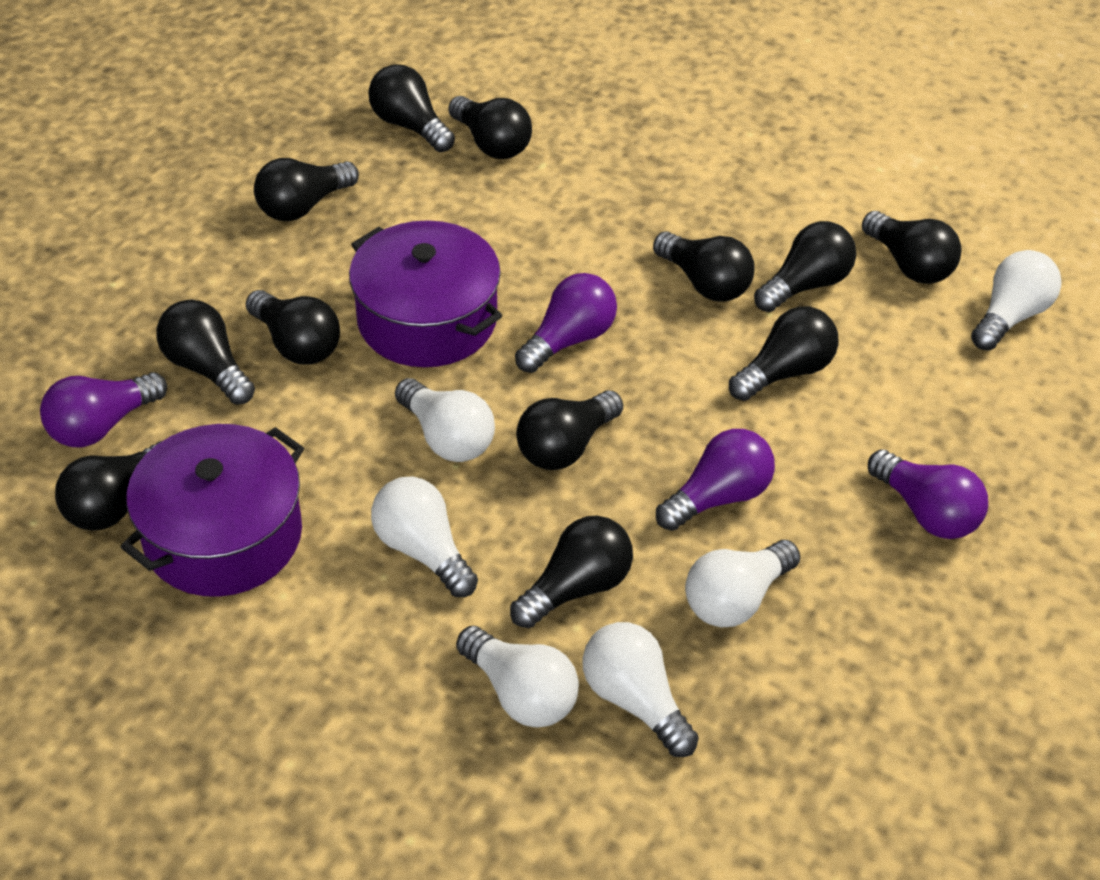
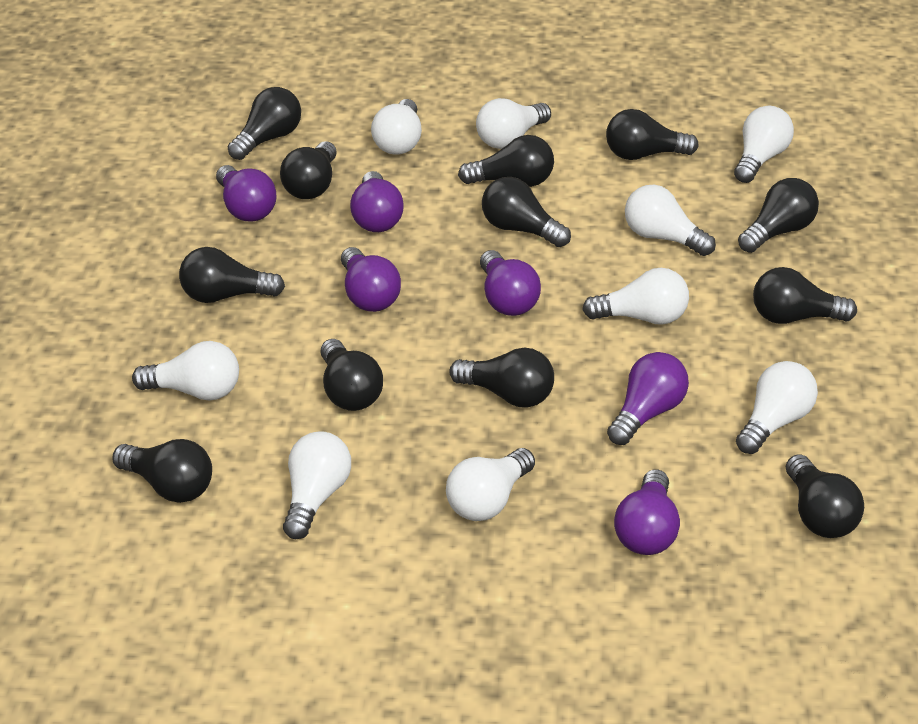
purple light bulb: 4 -> 6
purple pot: 2 -> 0
white light bulb: 6 -> 9

